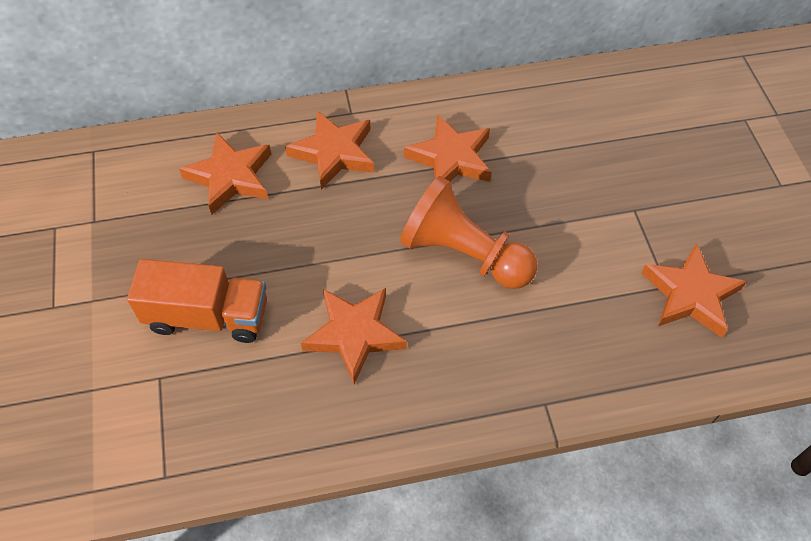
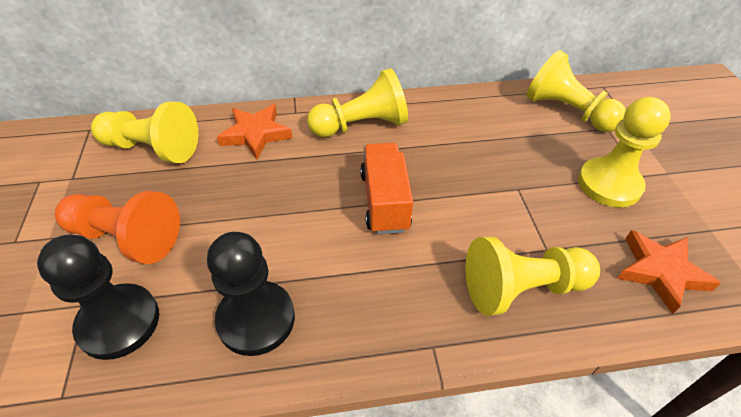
black pawn: 0 -> 2
orange star: 5 -> 2
yellow pawn: 0 -> 5

